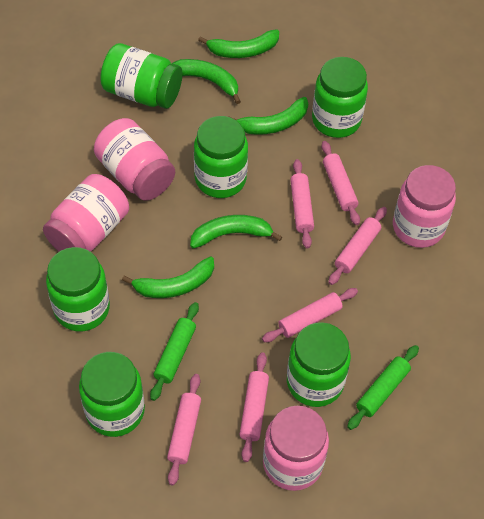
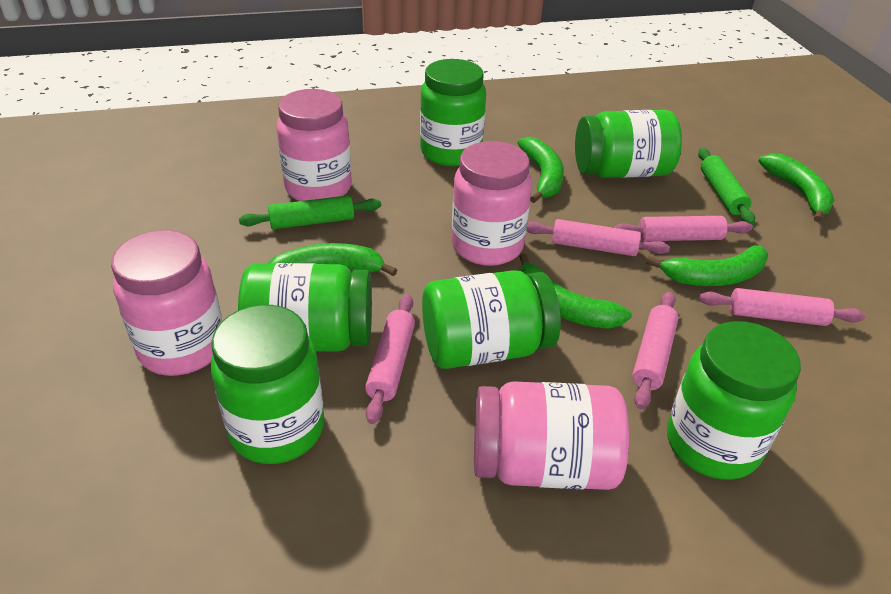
pink rolling pin: 6 -> 5

